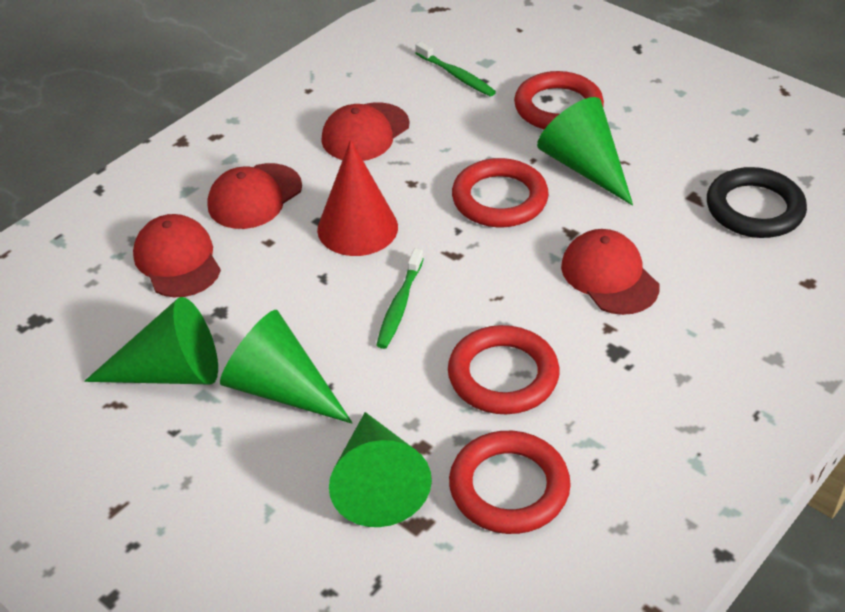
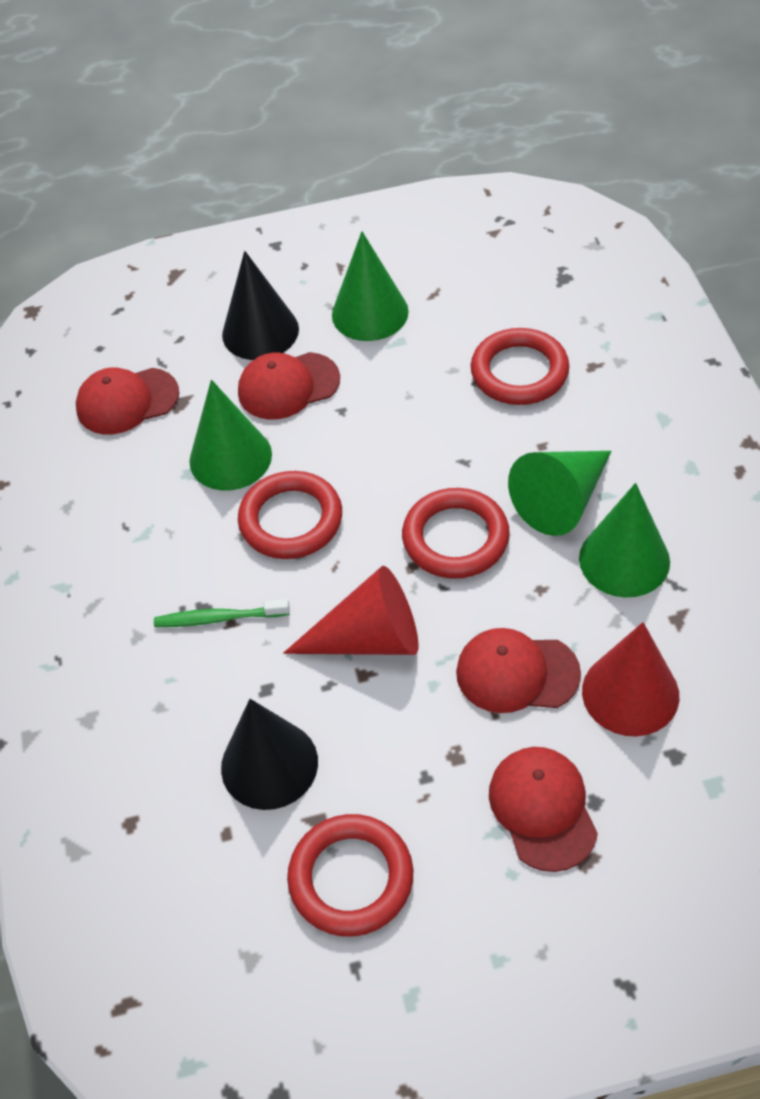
black cone: 0 -> 2
black ring: 1 -> 0
green toothbrush: 2 -> 1
red cone: 1 -> 2

